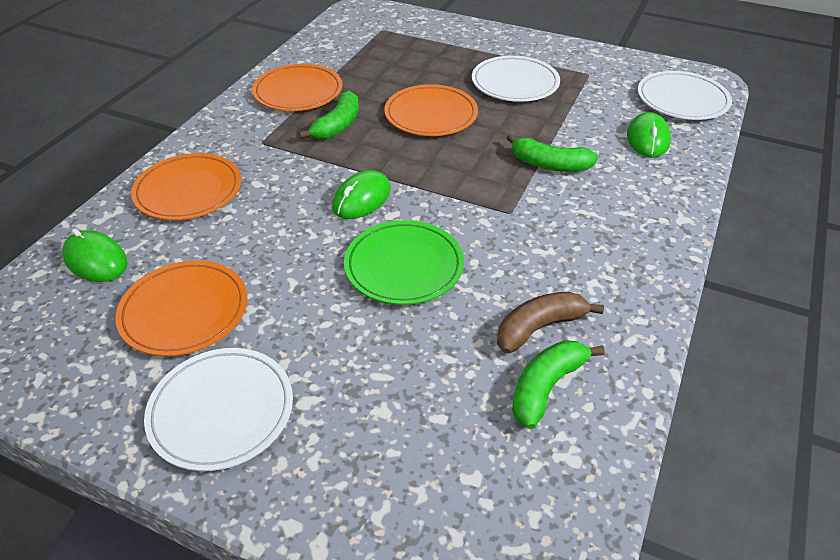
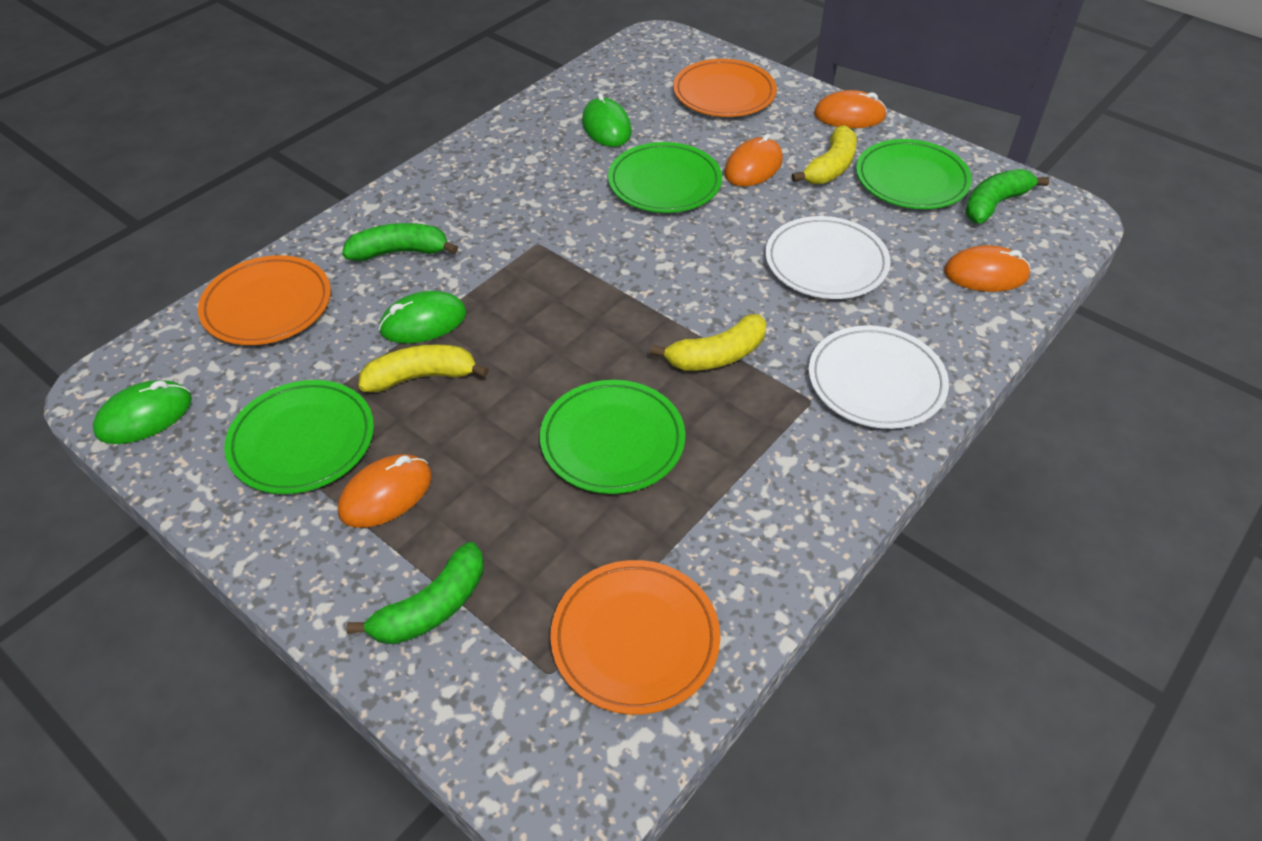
brown banana: 1 -> 0
green plate: 1 -> 4
orange mouse: 0 -> 4
orange plate: 4 -> 3
white plate: 3 -> 2
yellow banana: 0 -> 3

